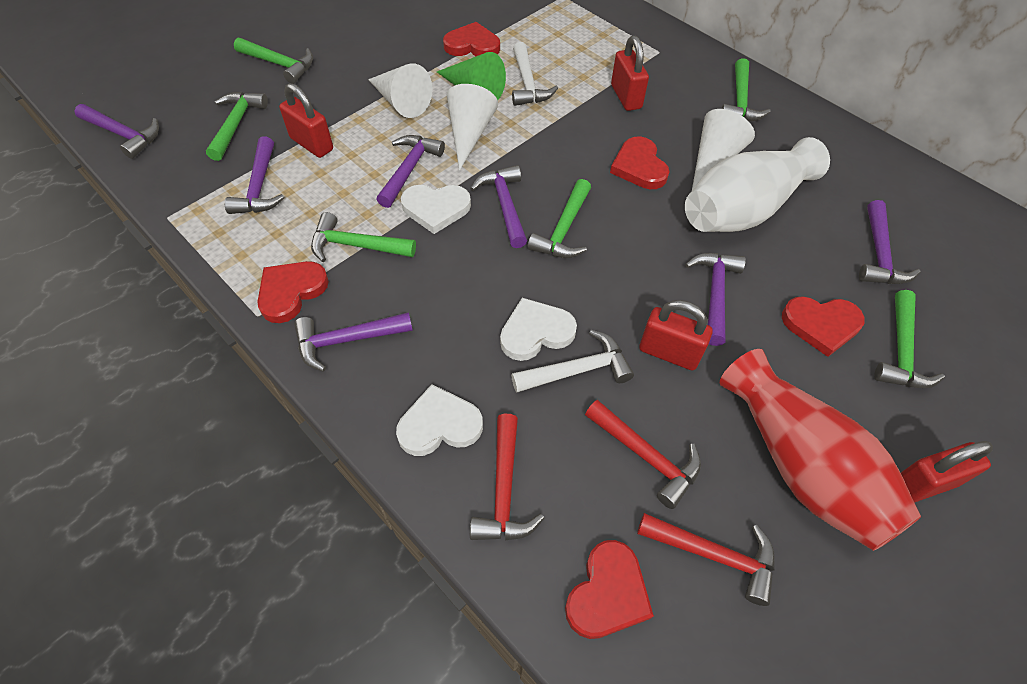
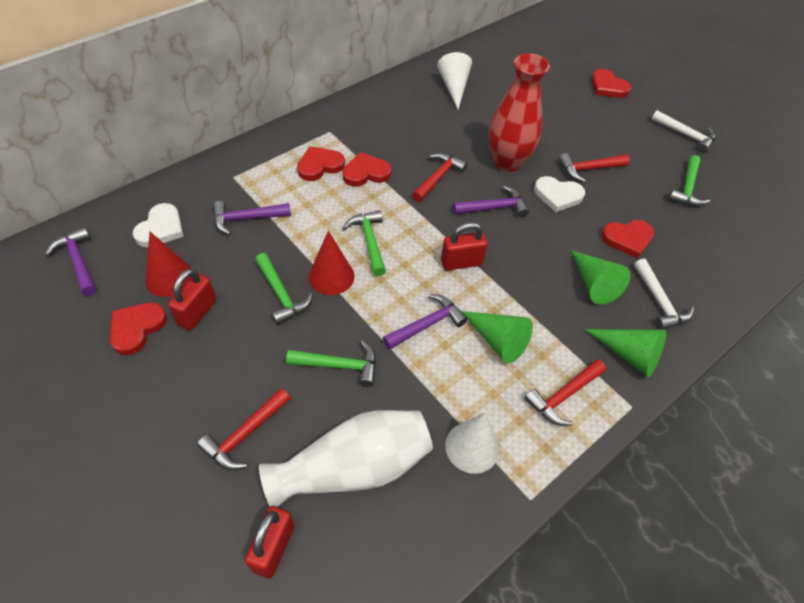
green cone: 1 -> 3
green hammer: 6 -> 4
purple hammer: 7 -> 4
red cone: 0 -> 2
red hammer: 3 -> 4
red padlock: 4 -> 3
white cone: 3 -> 2
white heart: 3 -> 2

